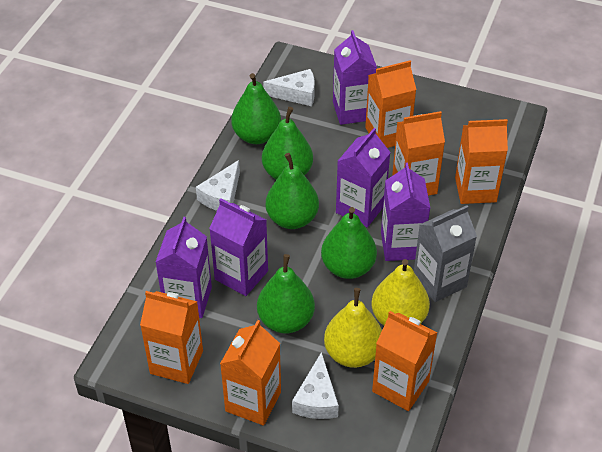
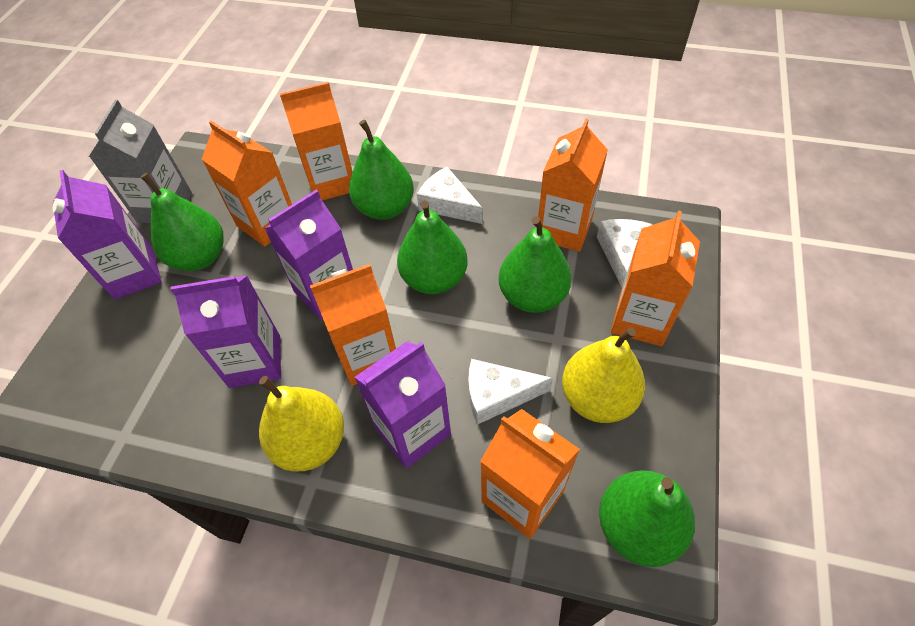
purple carton: 5 -> 4

